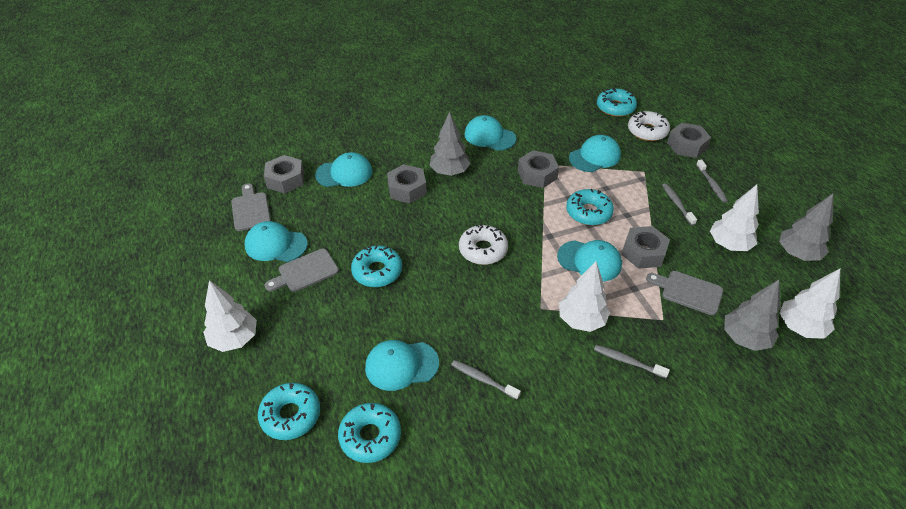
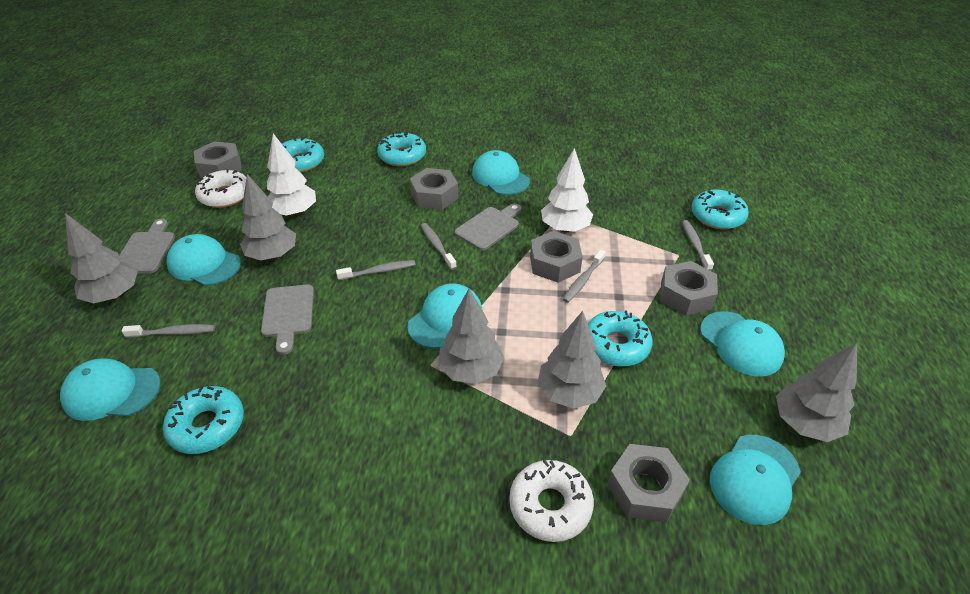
grey toothbrush: 4 -> 5
grey tree: 3 -> 5
white tree: 4 -> 2

